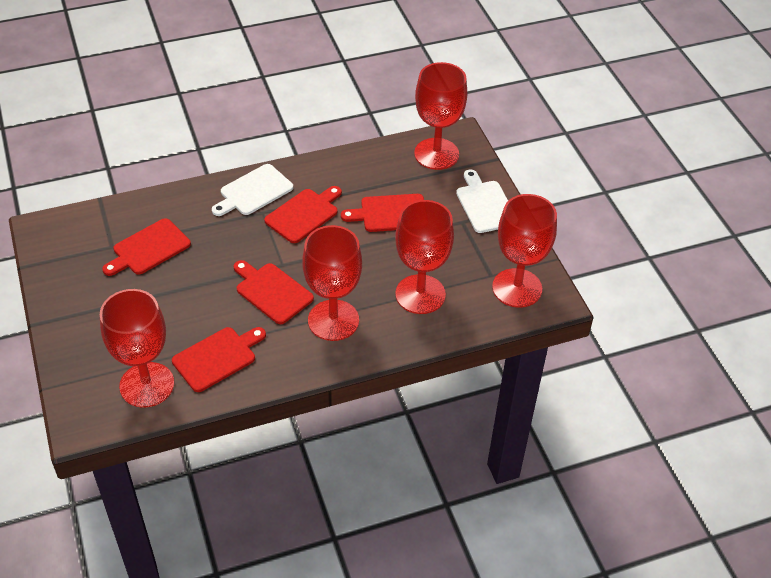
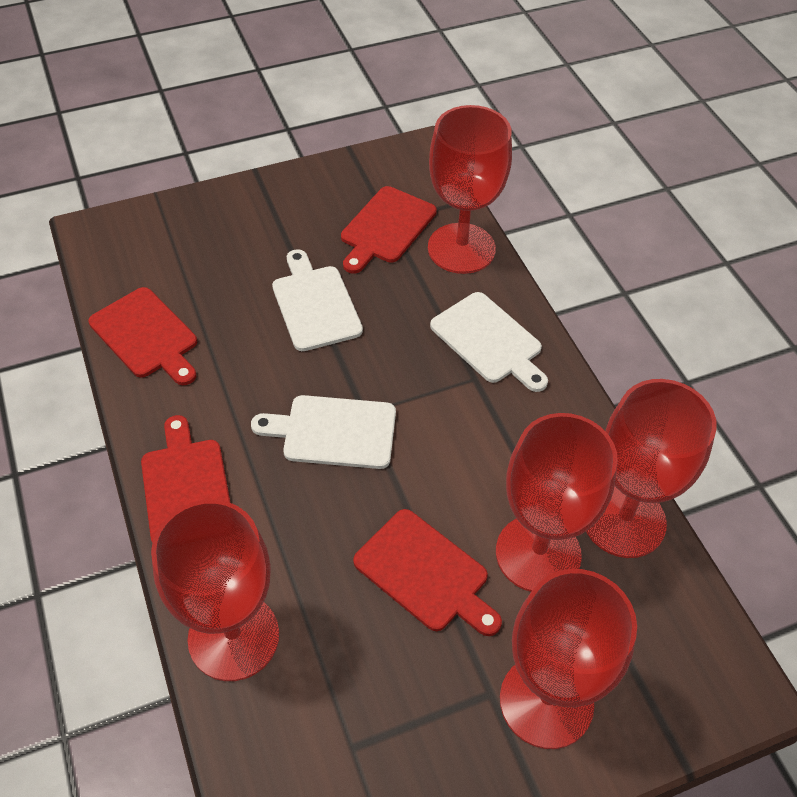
red cutting board: 5 -> 4
white cutting board: 2 -> 3

